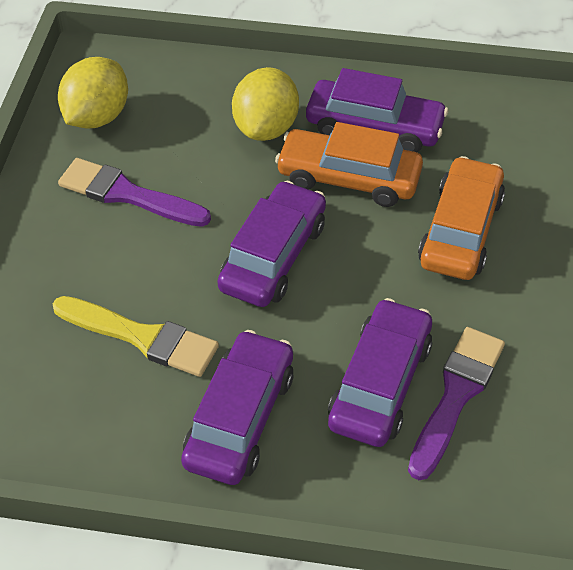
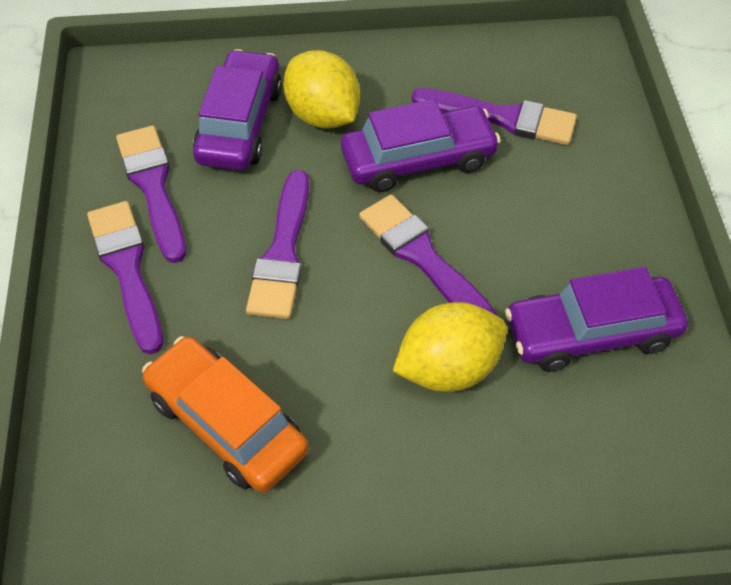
orange car: 2 -> 1
purple brush: 2 -> 5
purple car: 4 -> 3
yellow brush: 1 -> 0

